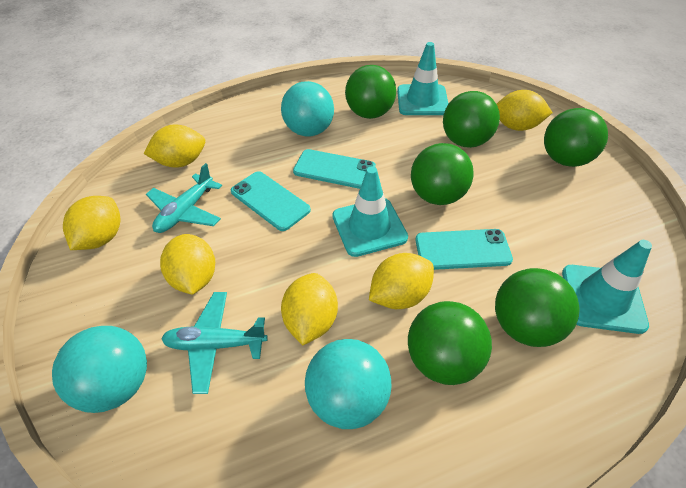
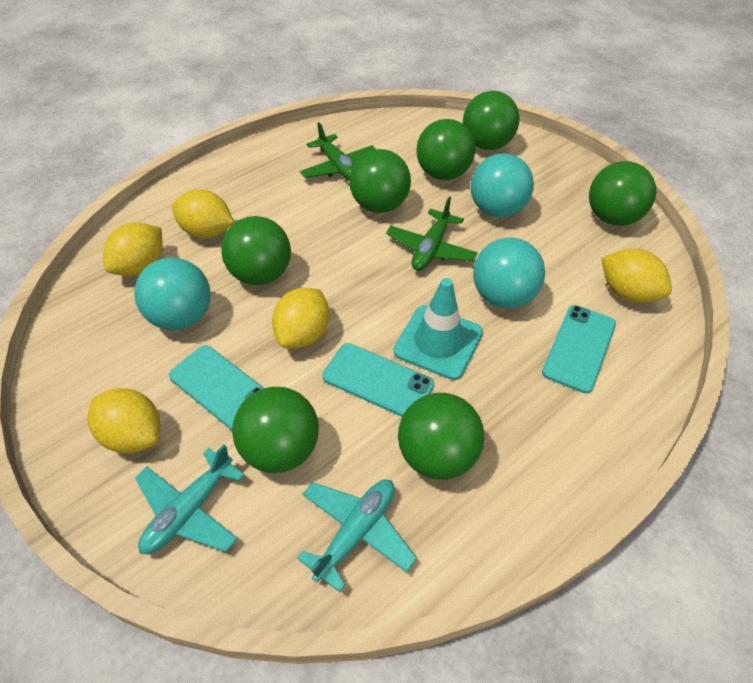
green ball: 6 -> 7
green plane: 0 -> 2
turquoise traffic cone: 3 -> 1
yellow lemon: 6 -> 5

